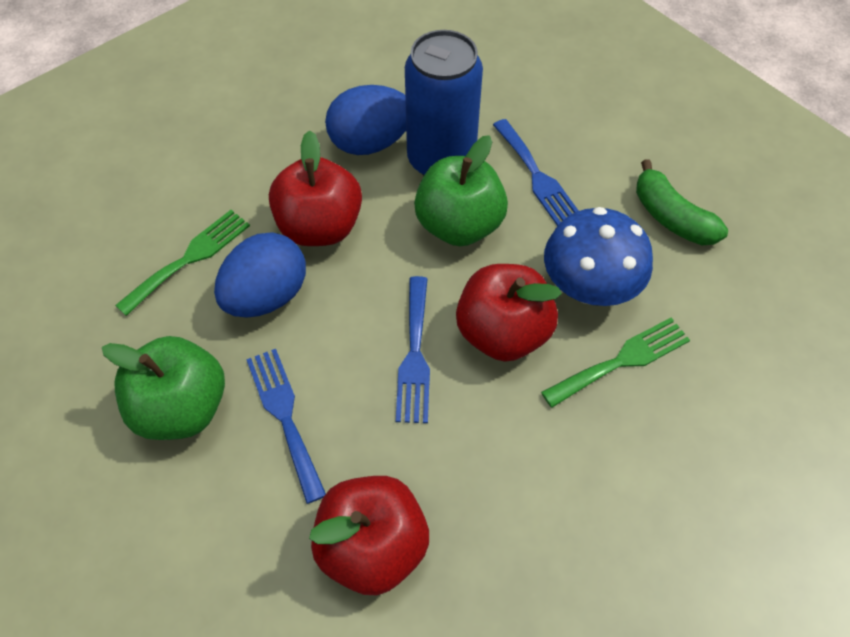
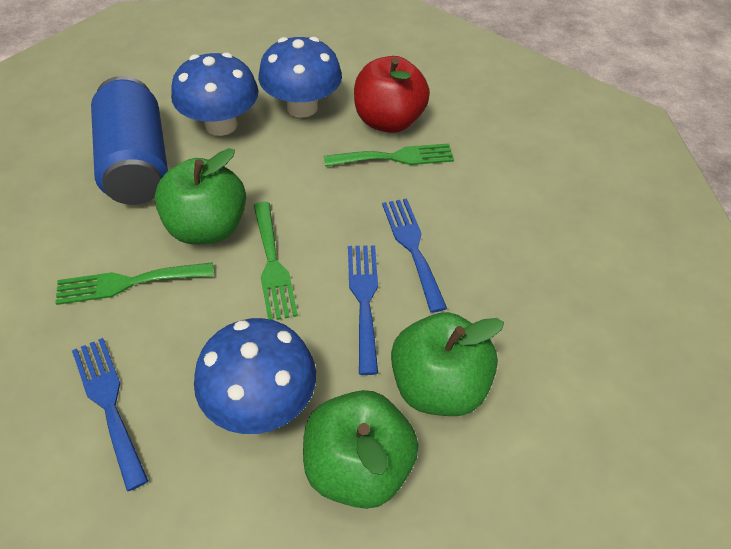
blue egg: 2 -> 0
blue mushroom: 1 -> 3
green apple: 2 -> 3
green banana: 1 -> 0
green fork: 2 -> 3
red apple: 3 -> 1

